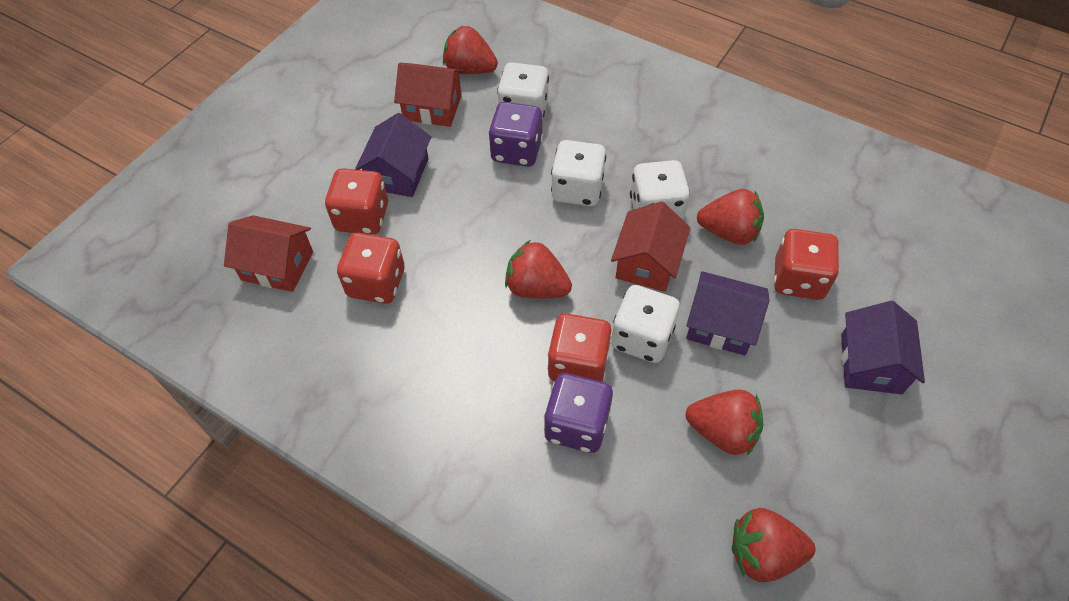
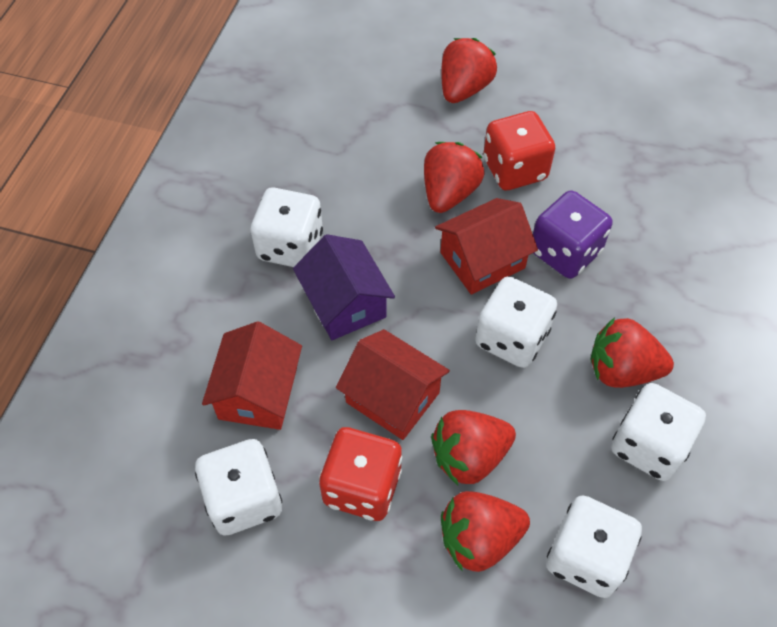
purple dice: 2 -> 1
purple house: 3 -> 1
red dice: 4 -> 2
white dice: 4 -> 5

